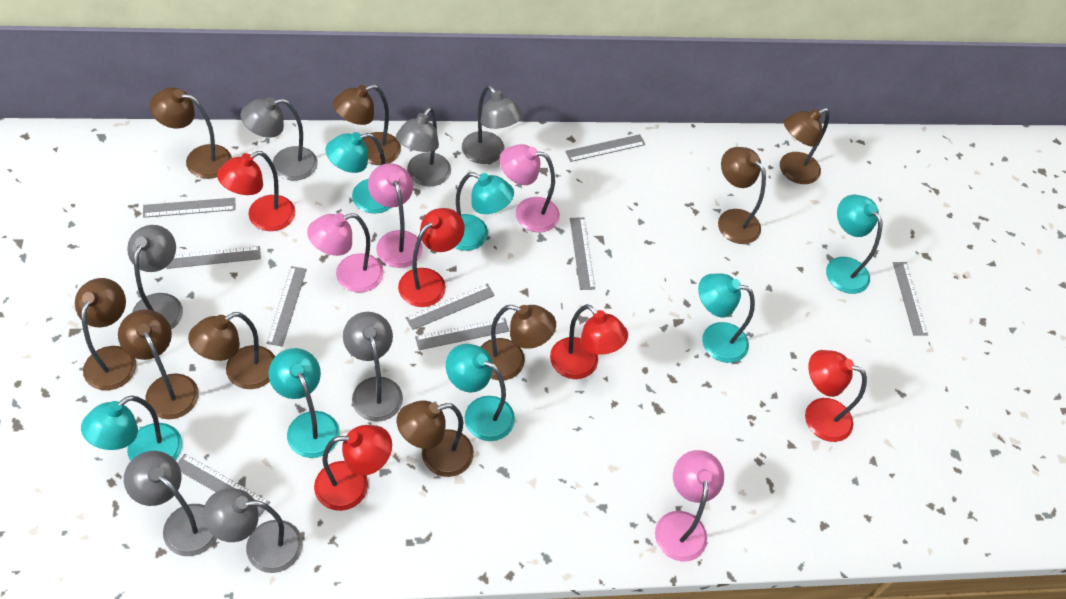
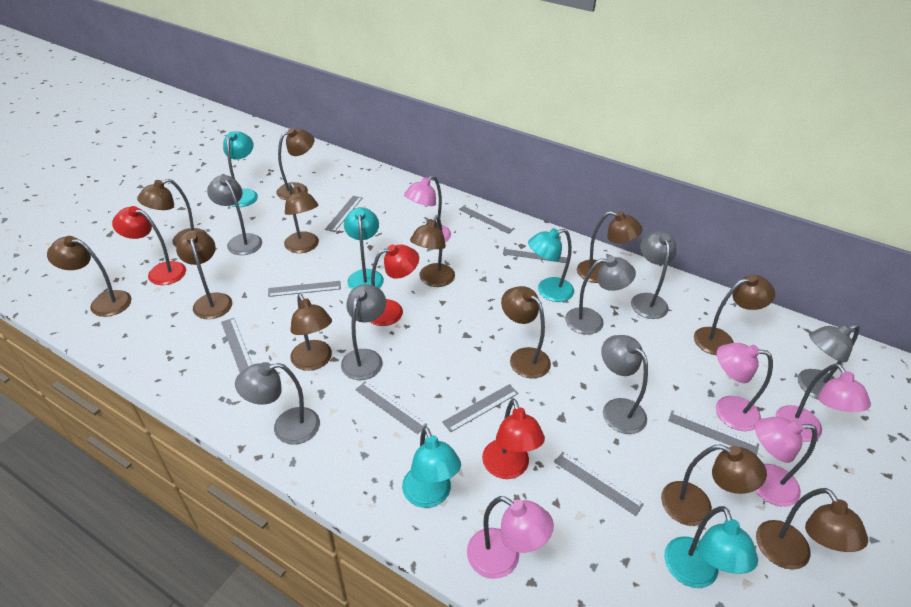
brown lamp: 9 -> 12
pink lamp: 4 -> 5
red lamp: 5 -> 3
turquoise lamp: 7 -> 5

